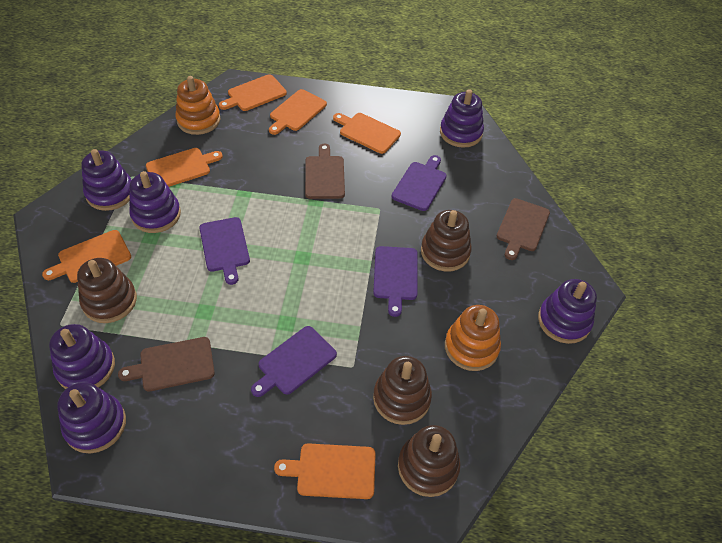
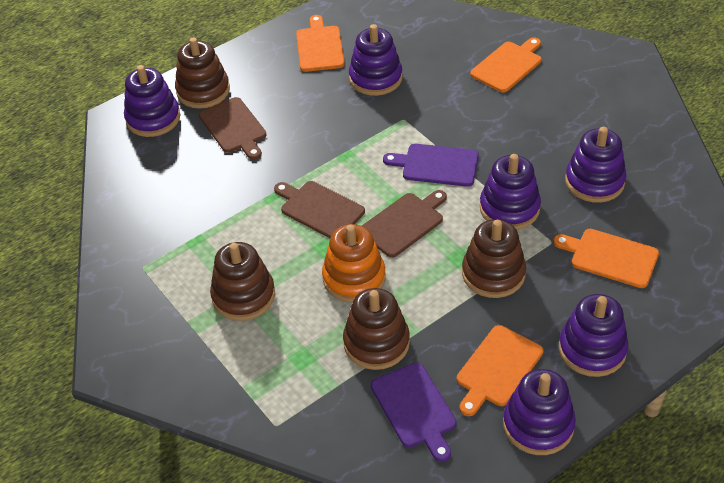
orange cutting board: 6 -> 4
orange stacking toy: 2 -> 1
purple cutting board: 4 -> 2

